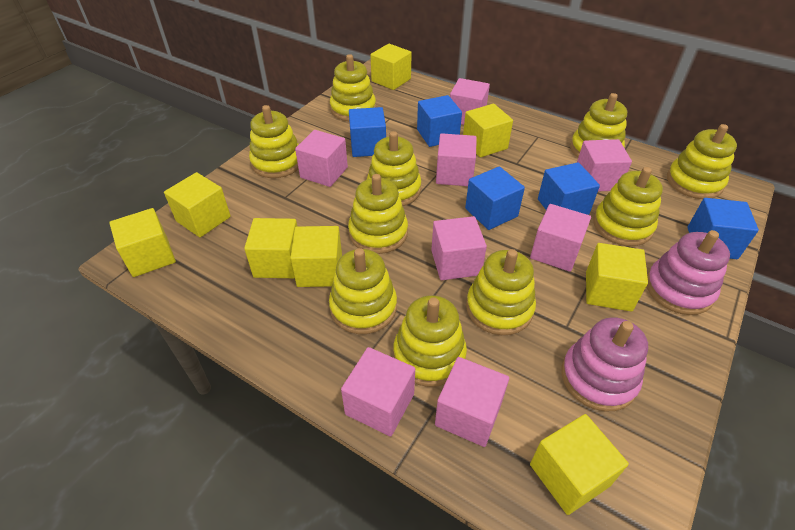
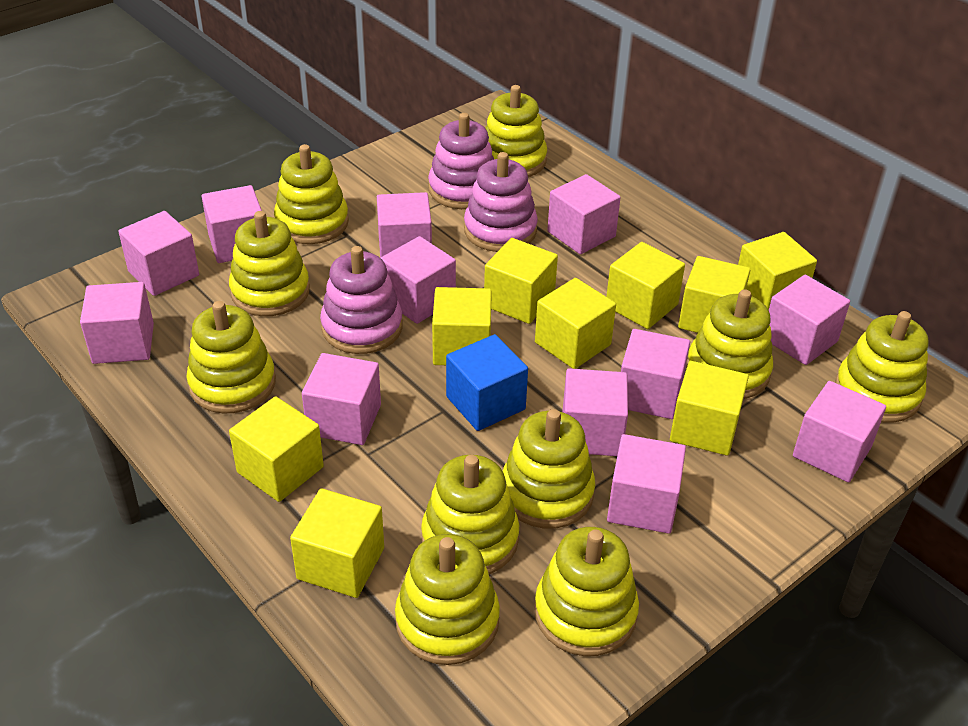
blue cube: 5 -> 1
pink cube: 8 -> 12
pink stacking toy: 2 -> 3
yellow cube: 8 -> 9

